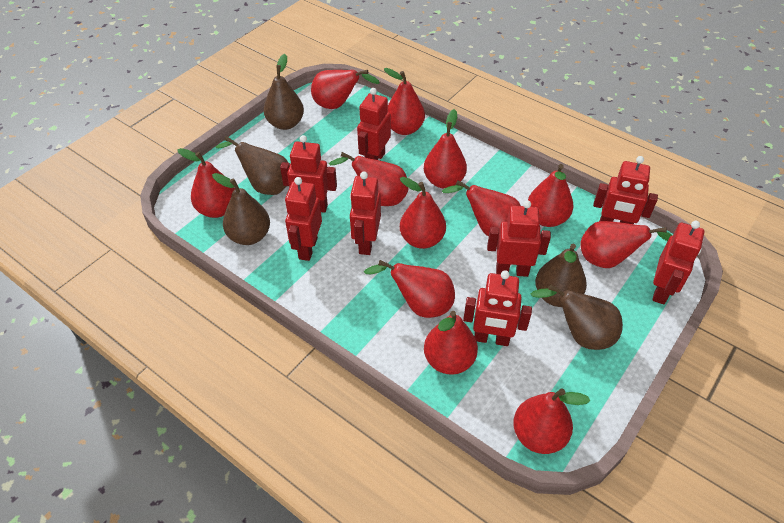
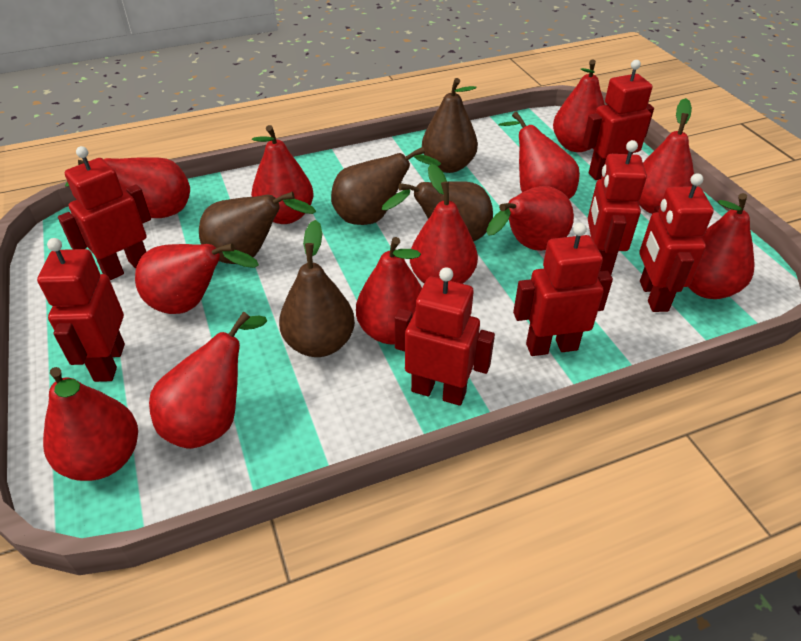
red robot: 8 -> 7

